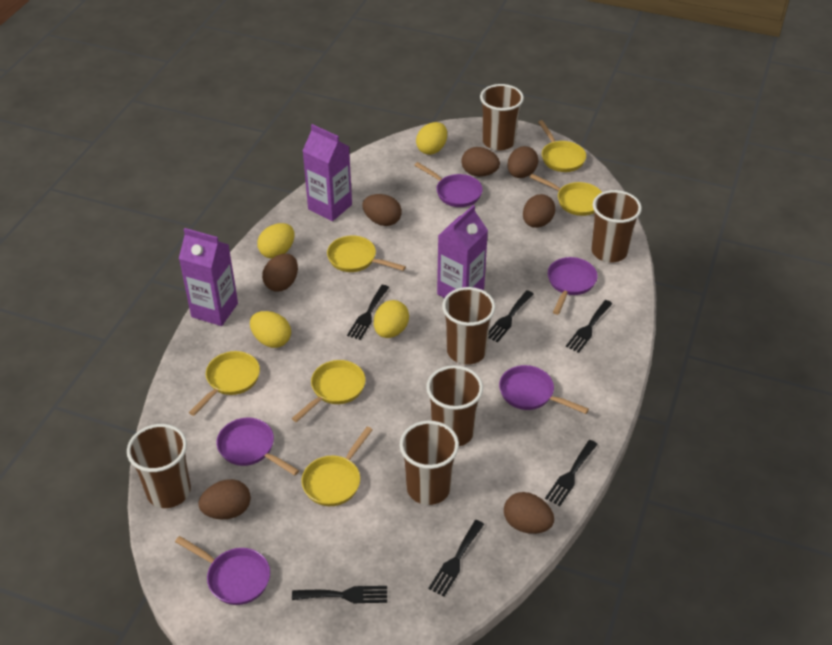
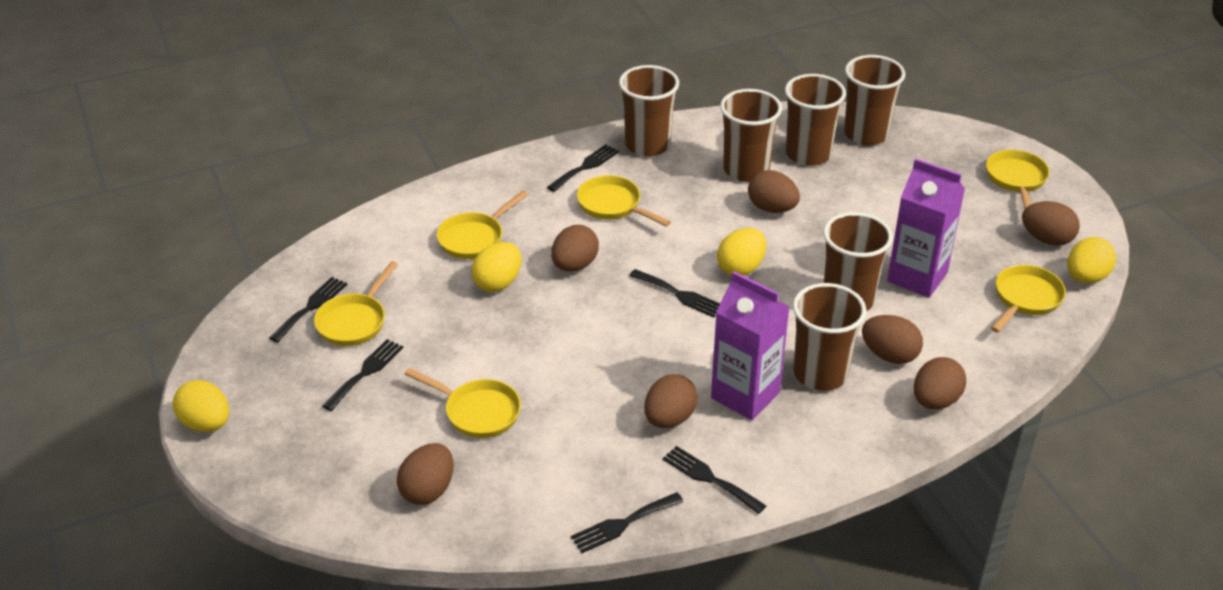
purple carton: 3 -> 2
purple pan: 5 -> 0

